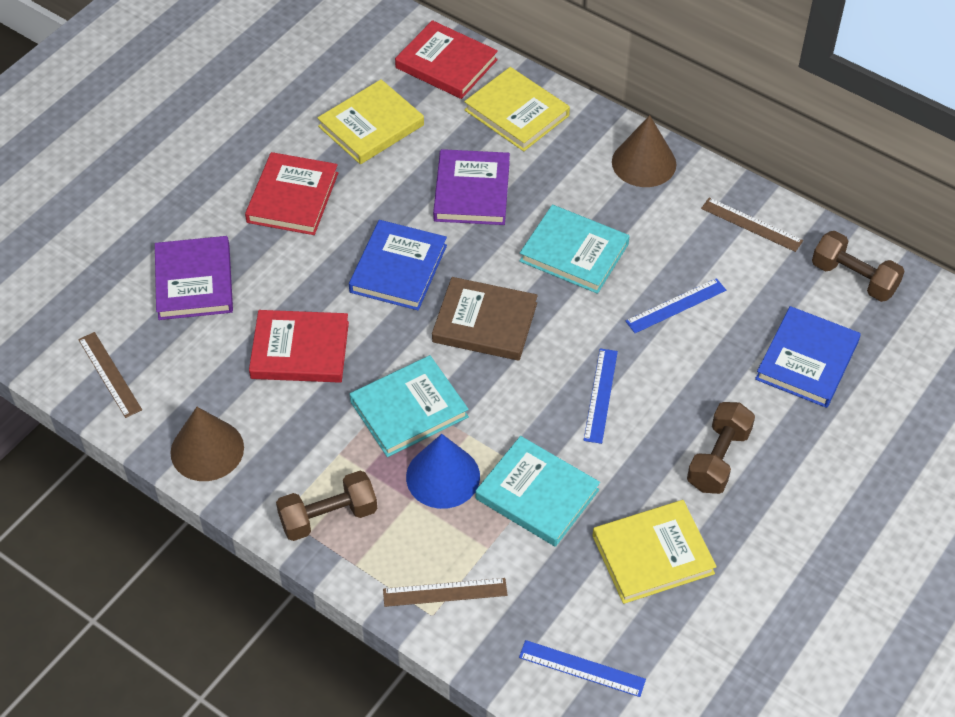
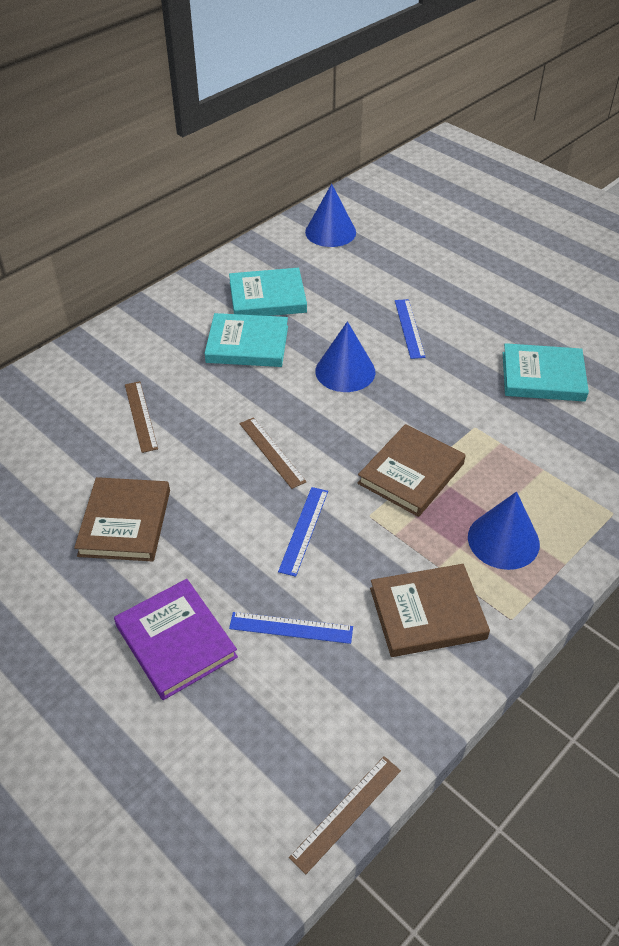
blue book: 2 -> 0
blue cone: 1 -> 3
brown book: 1 -> 3
brown cone: 2 -> 0
brown dumbbell: 3 -> 0
purple book: 2 -> 1
red book: 3 -> 0
yellow book: 3 -> 0

